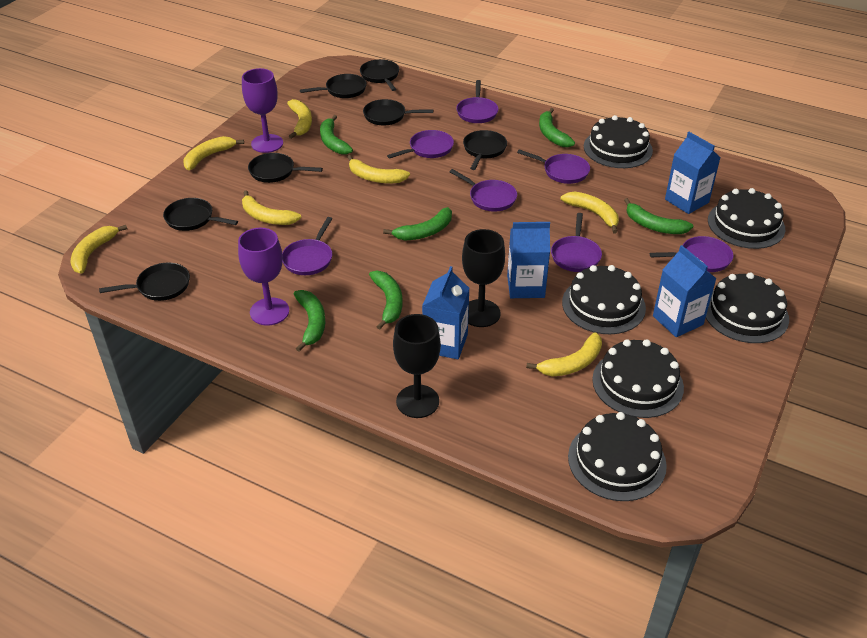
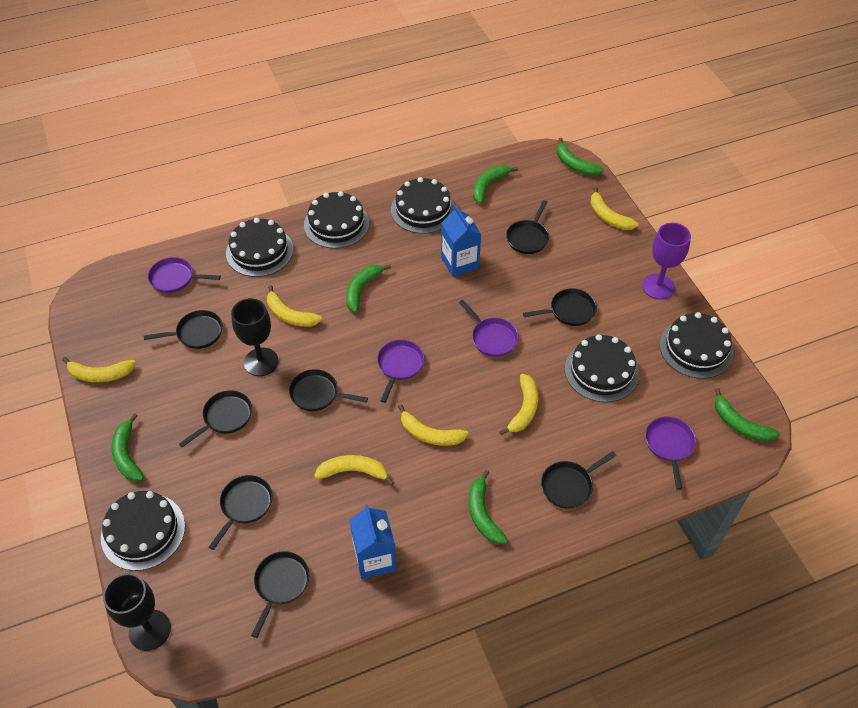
black pan: 7 -> 8
blue carton: 4 -> 2
purple goblet: 2 -> 1
purple pan: 7 -> 4
yellow banana: 7 -> 6

